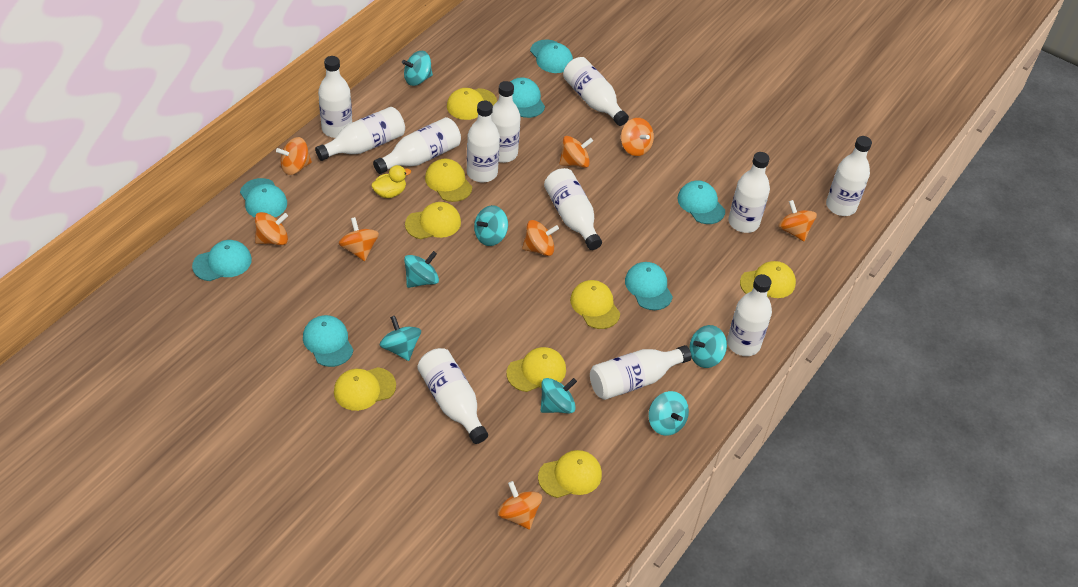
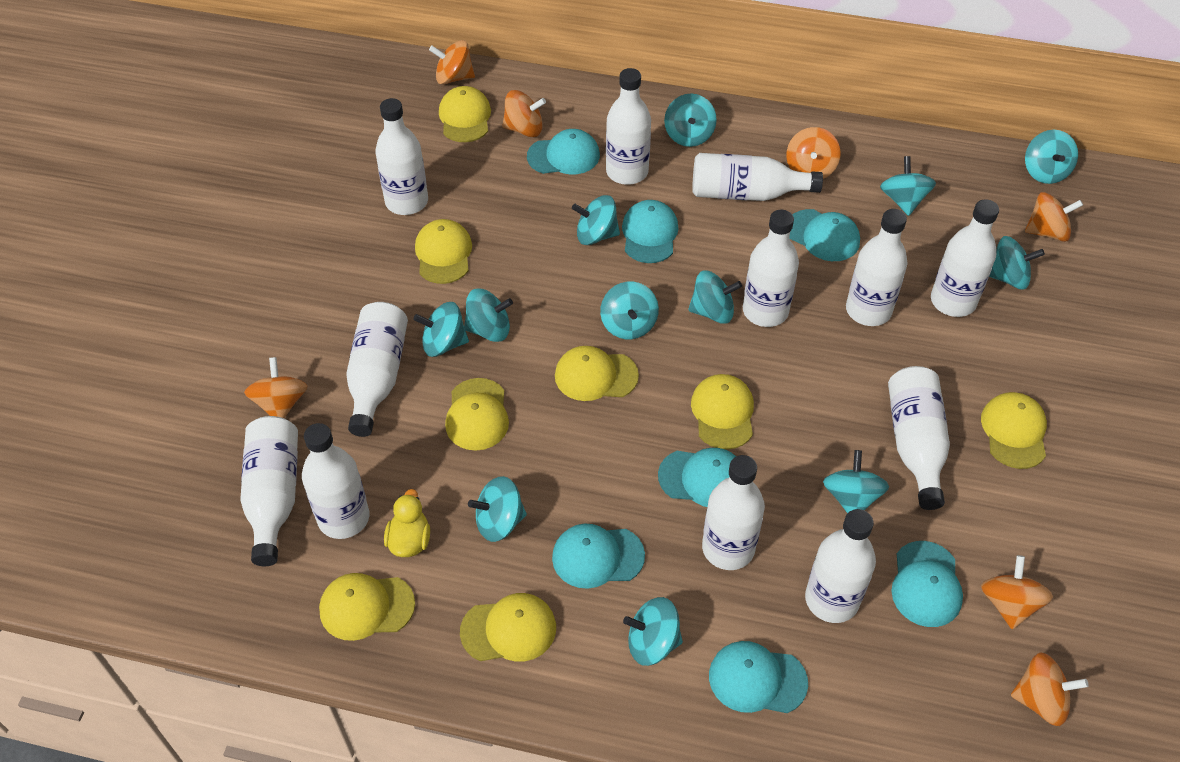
orange spinning top: 8 -> 7
turquoise spinning top: 7 -> 12

